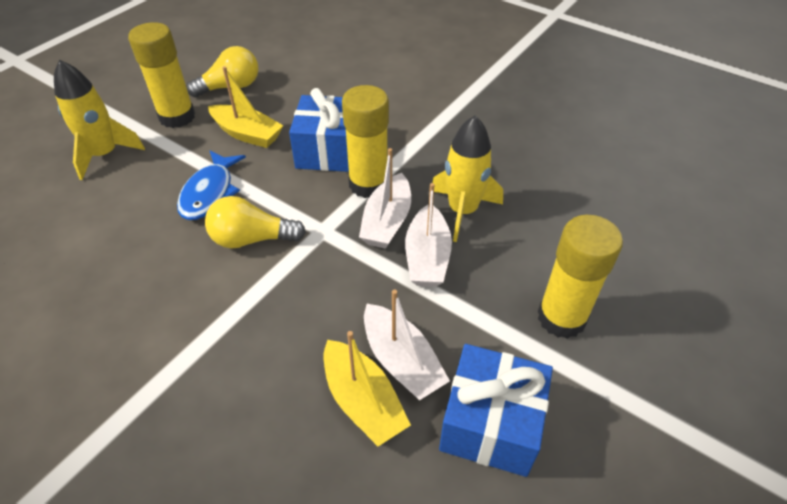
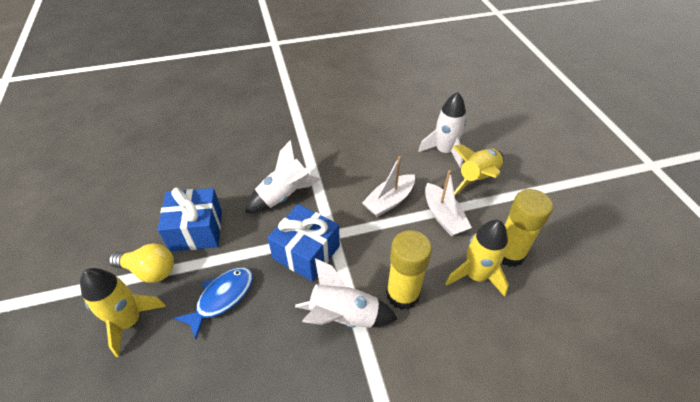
white boat: 3 -> 2
white rocket: 0 -> 3
yellow boat: 2 -> 0
yellow glue stick: 3 -> 2
yellow light bulb: 2 -> 1
yellow rocket: 2 -> 3

